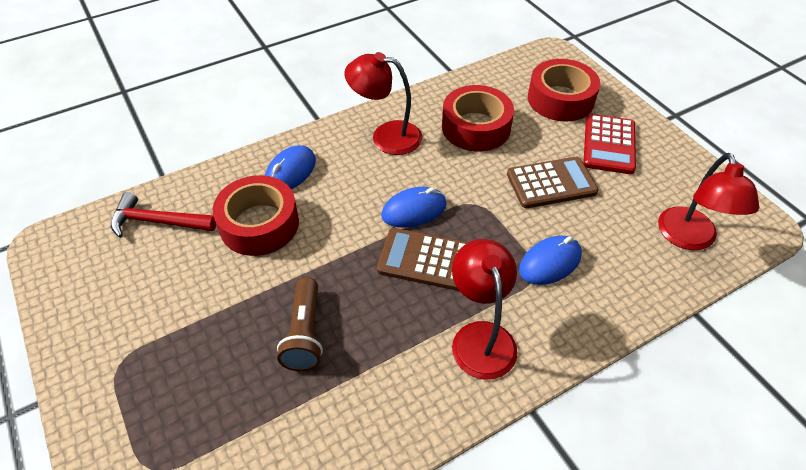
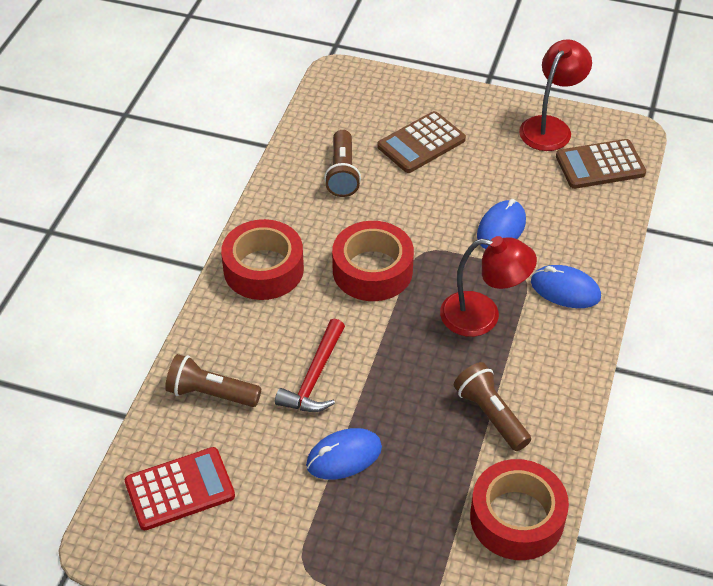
brown flashlight: 1 -> 3
red lamp: 3 -> 2

